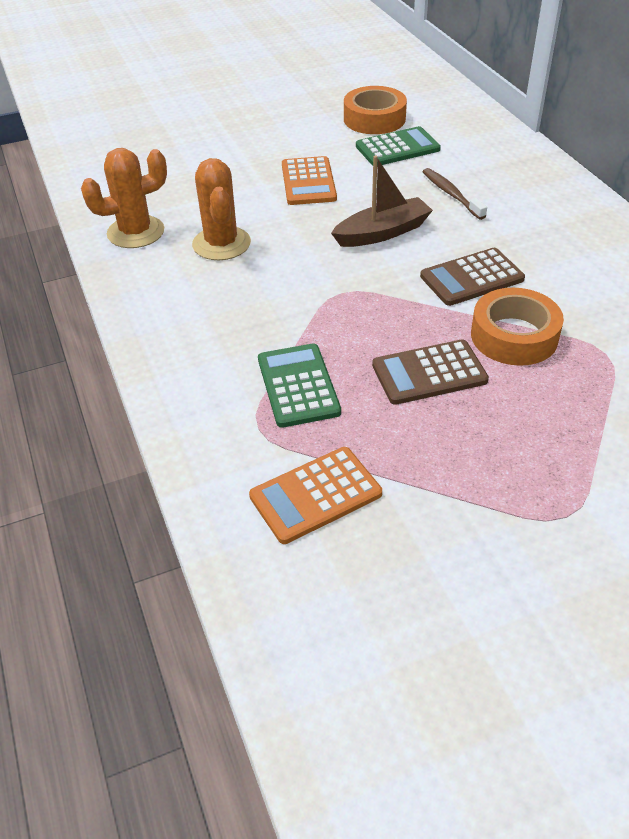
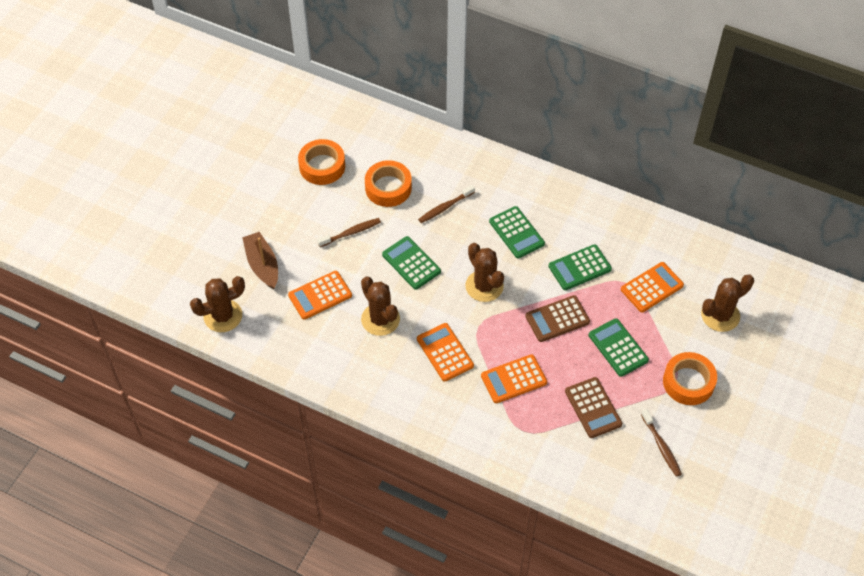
brown cactus: 0 -> 4
brown toothbrush: 1 -> 3
green calculator: 2 -> 4
orange cactus: 2 -> 0
orange calculator: 2 -> 4
orange tape: 2 -> 3

